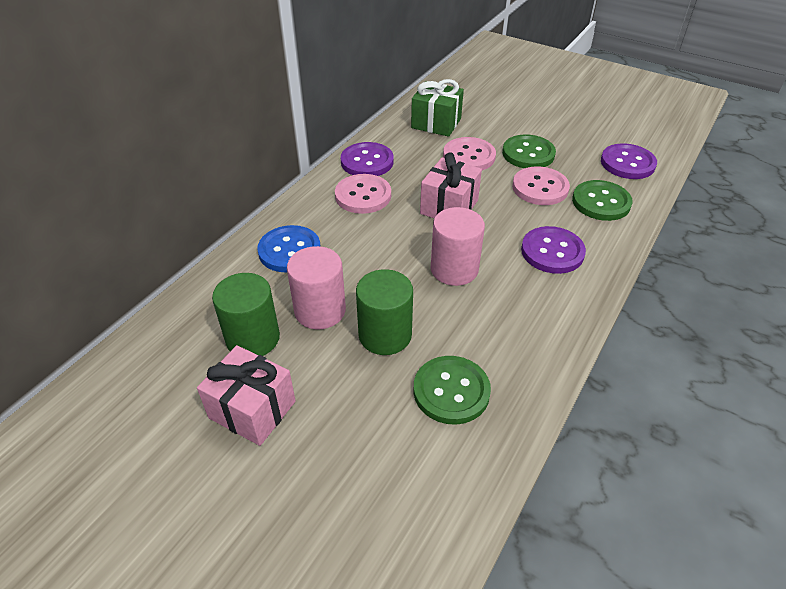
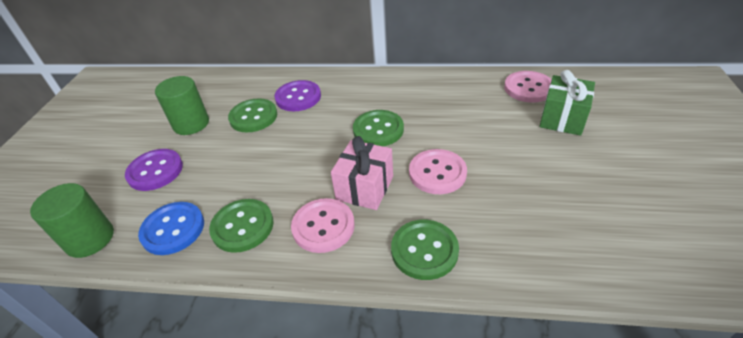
green button: 3 -> 4
pink cylinder: 2 -> 0
pink gift: 2 -> 1
purple button: 3 -> 2

